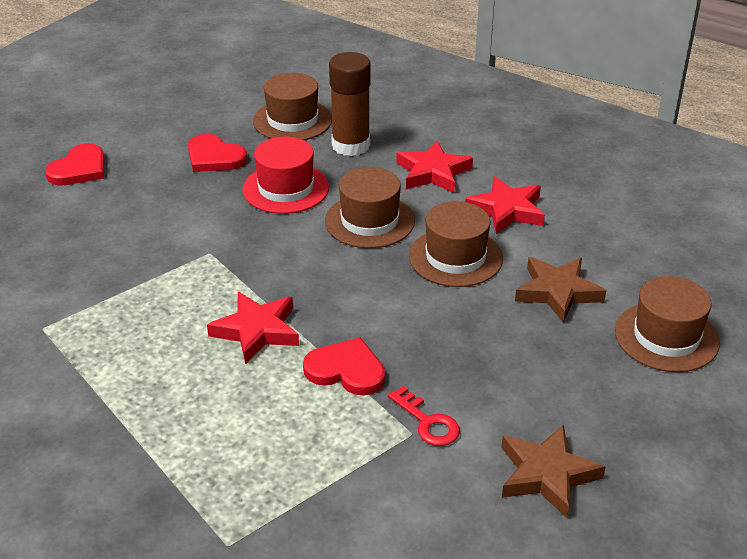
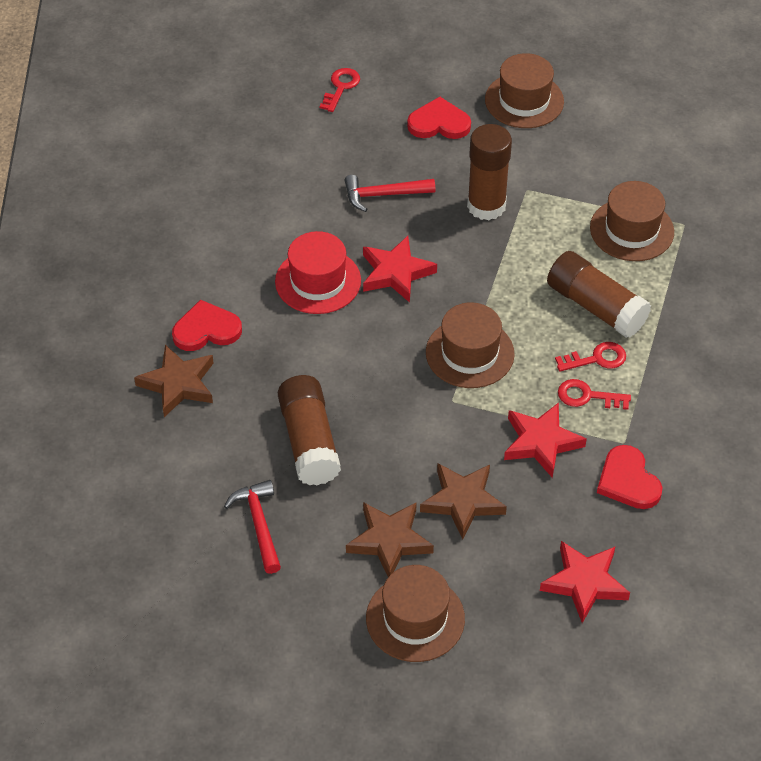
brown glue stick: 1 -> 3
brown star: 2 -> 3
red hammer: 0 -> 2
red key: 1 -> 3

